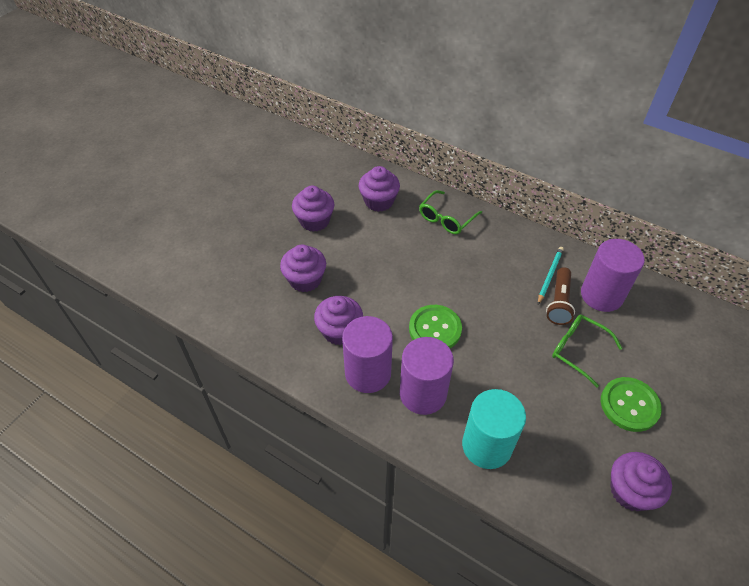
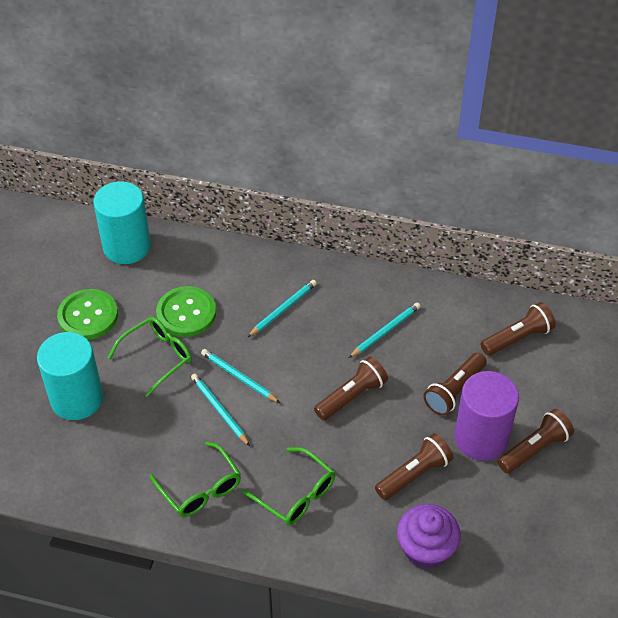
brown flashlight: 1 -> 5
green glasses: 2 -> 3
purple cupcake: 5 -> 1
purple cylinder: 3 -> 1
turquoise cylinder: 1 -> 2
turquoise pencil: 1 -> 4

